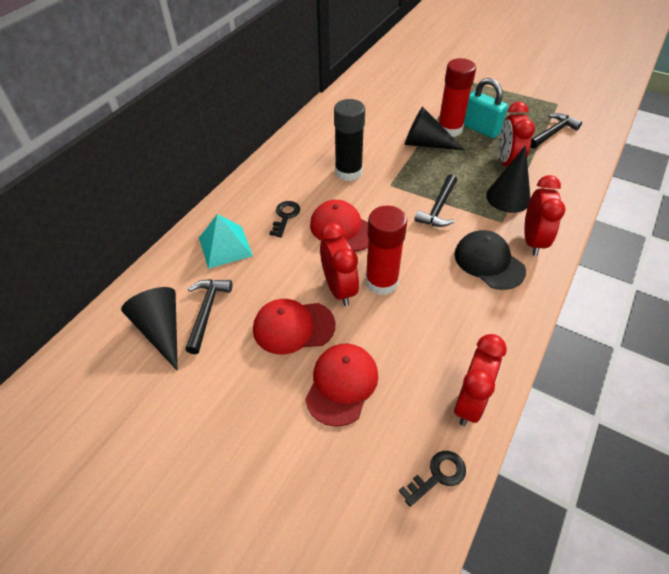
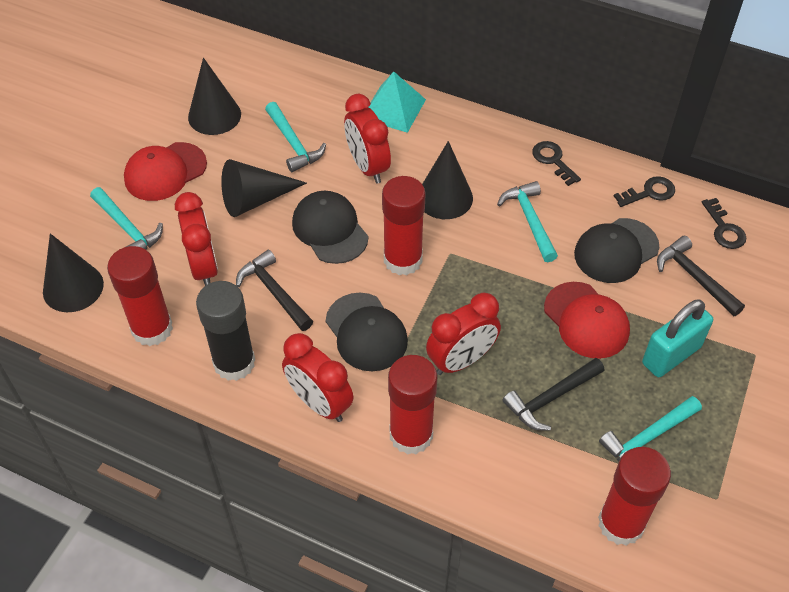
black cap: 1 -> 3
black cone: 3 -> 4
black key: 2 -> 3
red cap: 3 -> 2
red glue stick: 2 -> 4
turquoise hammer: 0 -> 4

